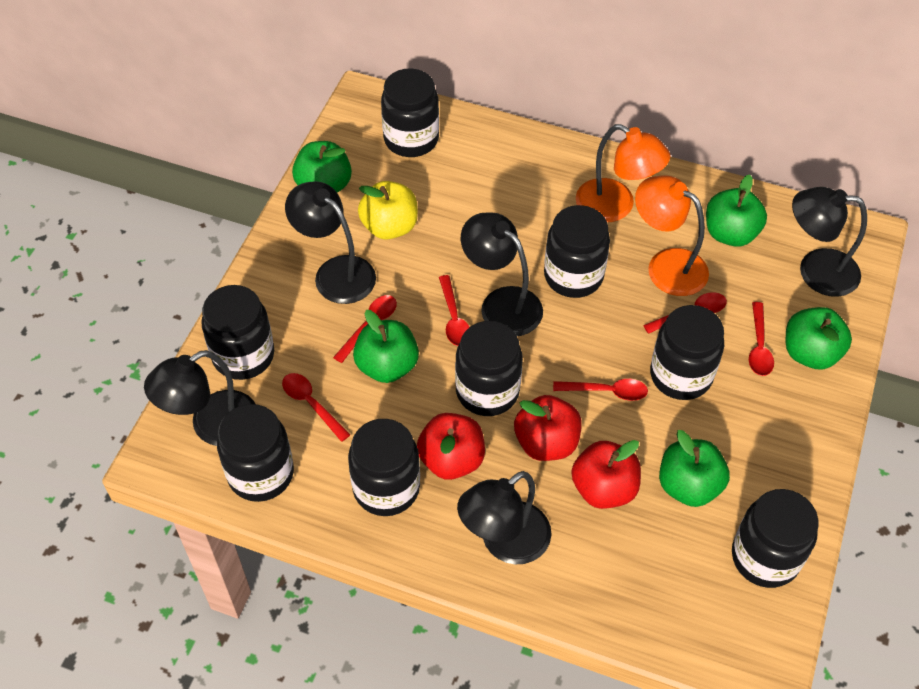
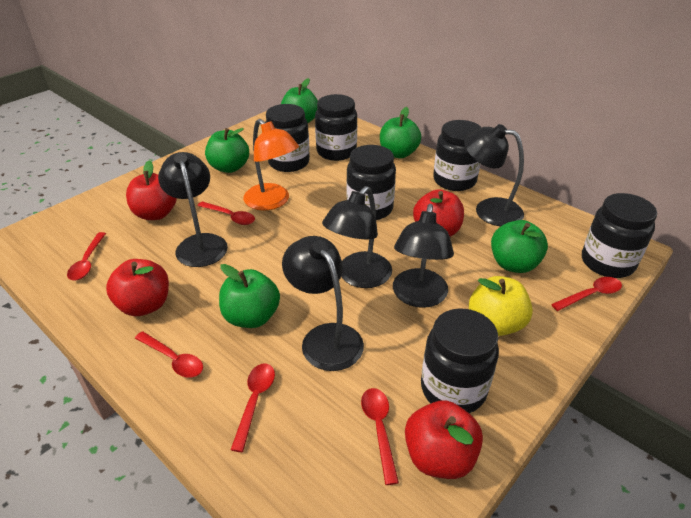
black jar: 8 -> 6
orange lamp: 2 -> 1
red apple: 3 -> 4

